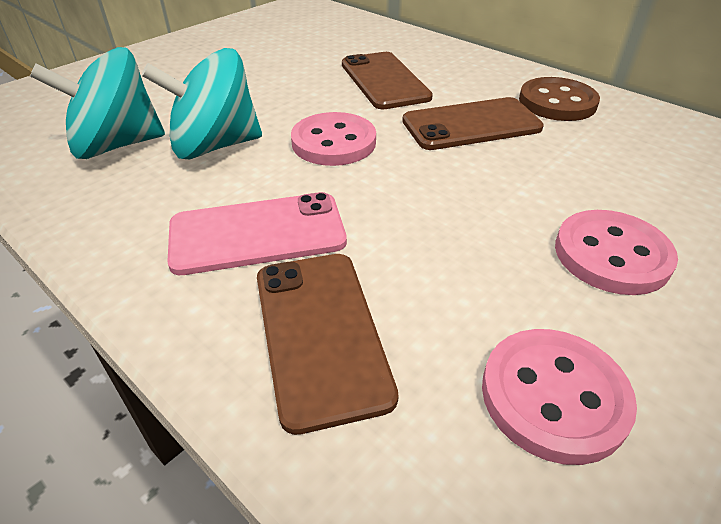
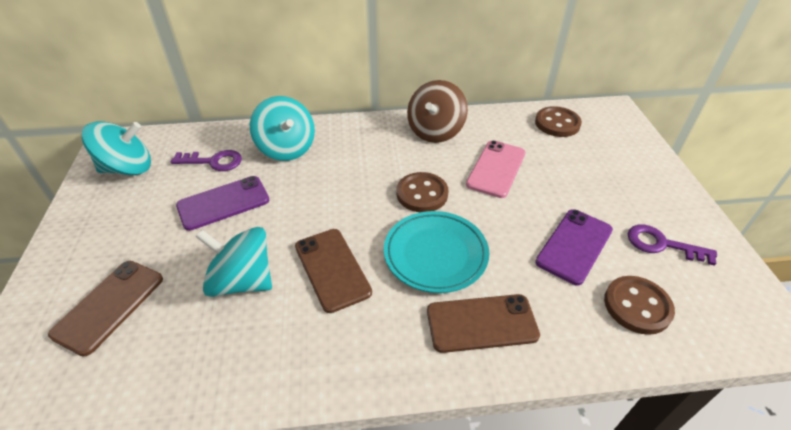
brown button: 1 -> 3
brown spinning top: 0 -> 1
pink button: 3 -> 0
purple key: 0 -> 2
purple phone: 0 -> 2
turquoise plate: 0 -> 1
turquoise spinning top: 2 -> 3

